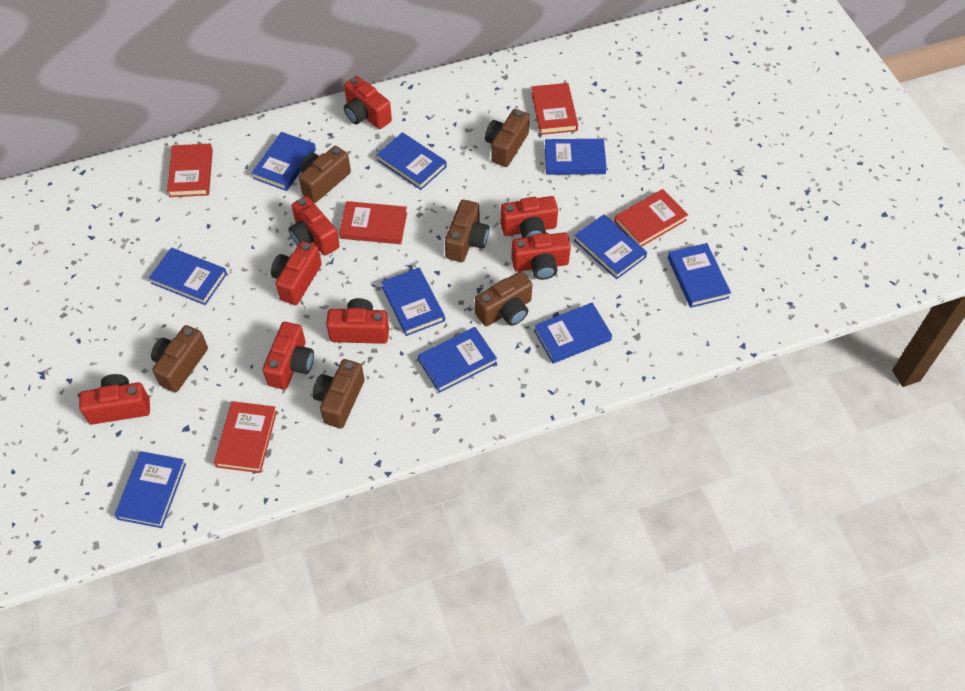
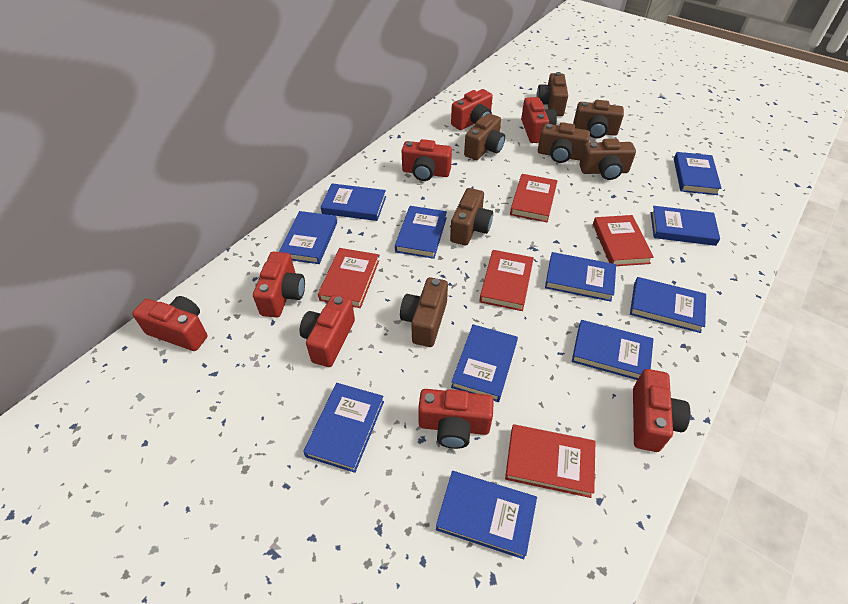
blue book: 10 -> 11
brown camera: 6 -> 7

